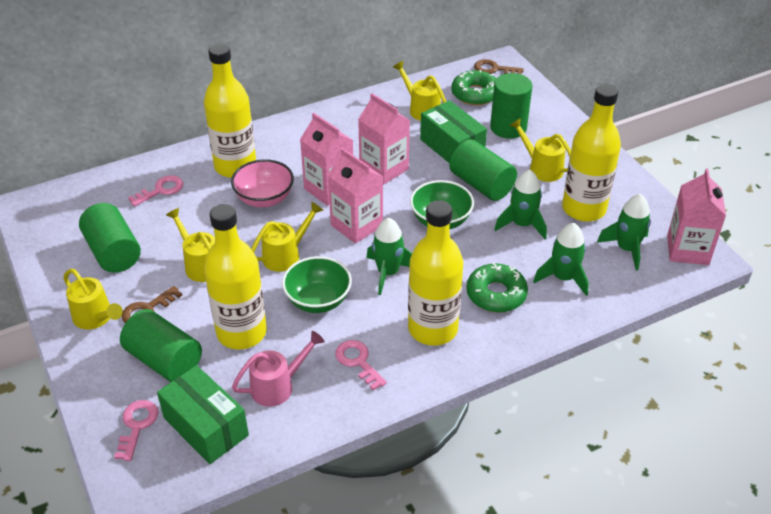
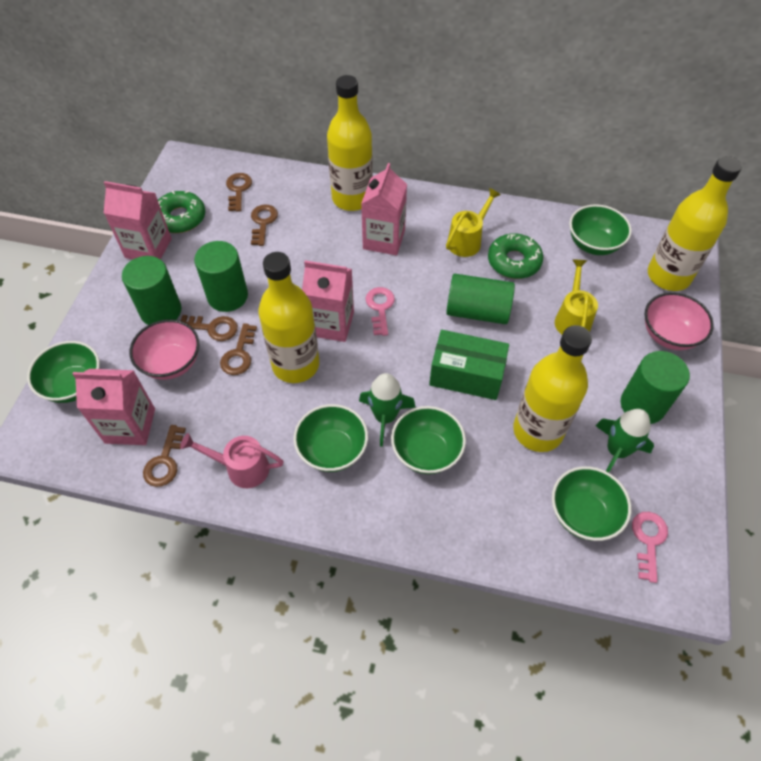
brown key: 2 -> 5
green bowl: 2 -> 5
green box: 2 -> 1
green rocket: 4 -> 2
pink bowl: 1 -> 2
pink key: 3 -> 2
yellow watering can: 5 -> 2

